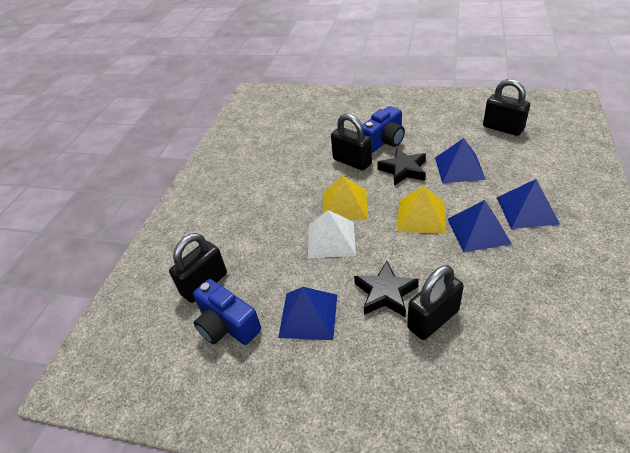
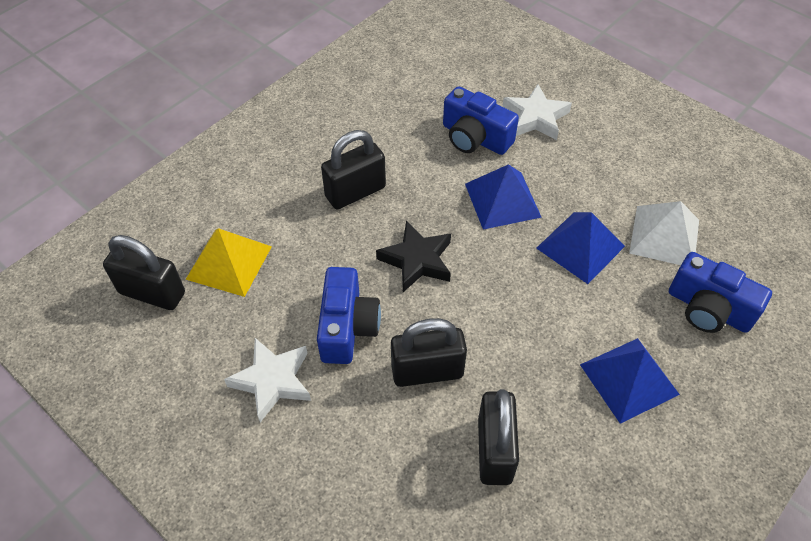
black star: 2 -> 1
blue camera: 2 -> 3
blue pyramid: 4 -> 3
white star: 0 -> 2
yellow pyramid: 2 -> 1

